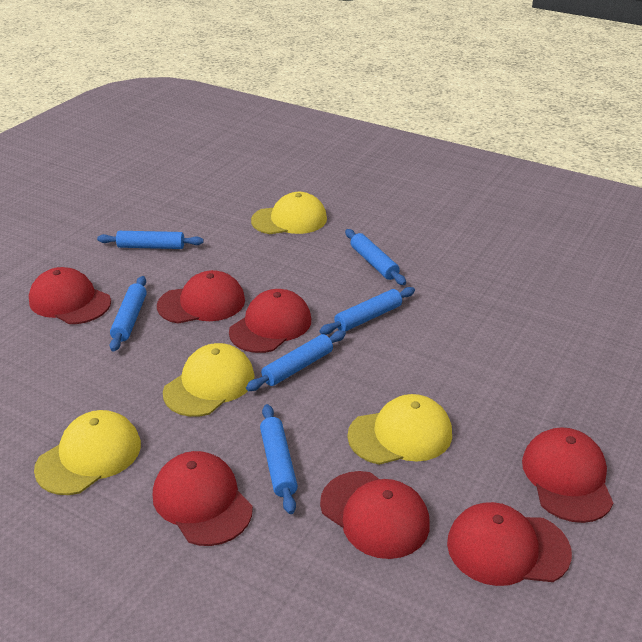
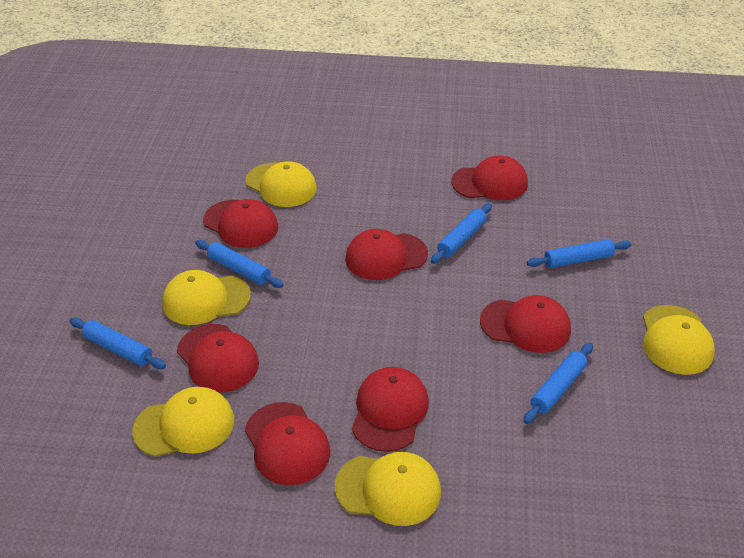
blue rolling pin: 6 -> 5
yellow cap: 4 -> 5

